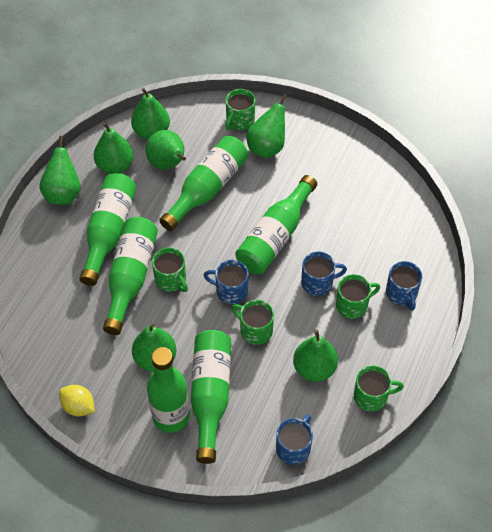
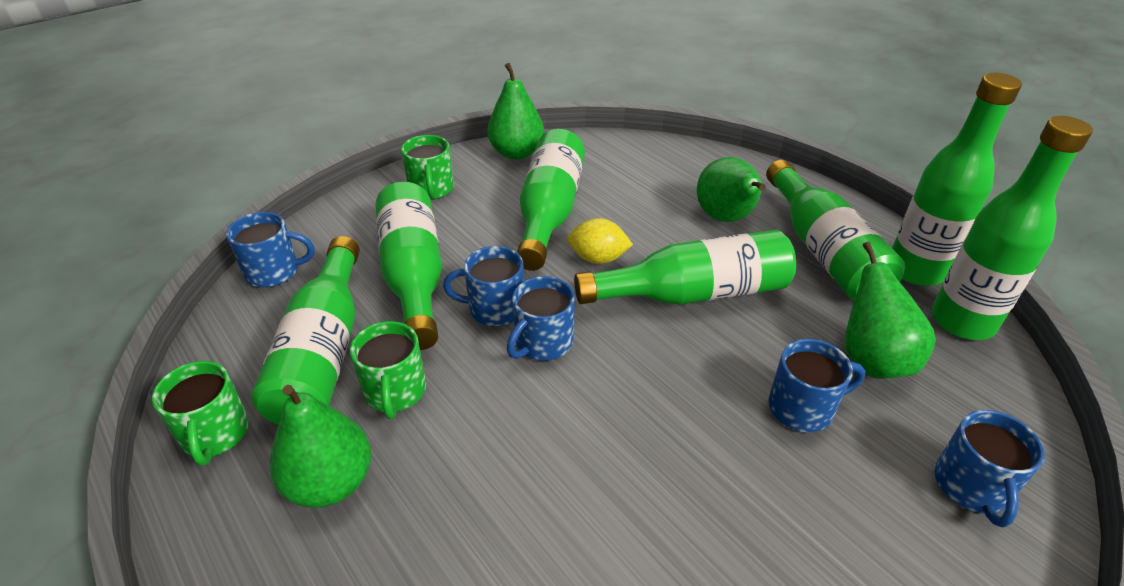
blue mug: 4 -> 5
green bottle: 6 -> 7
green mug: 5 -> 3
green pear: 7 -> 4

